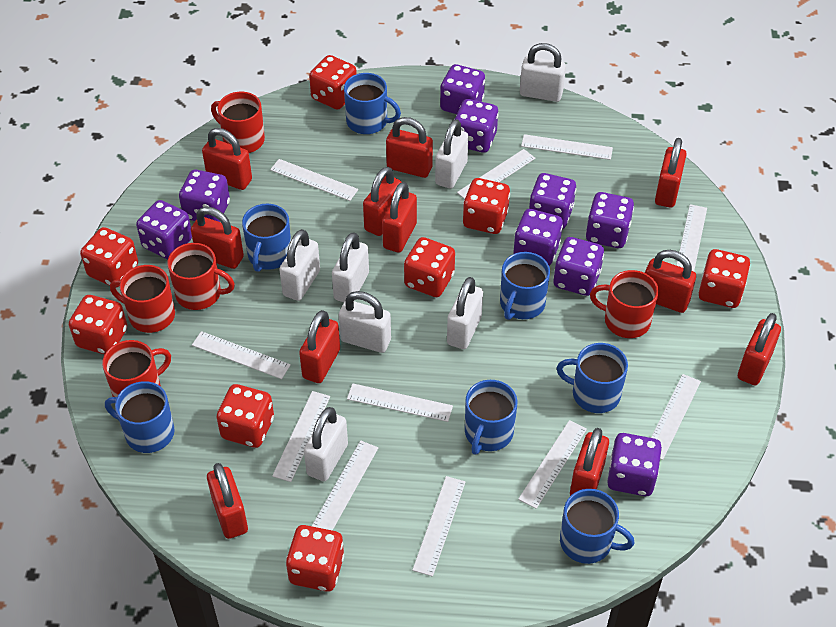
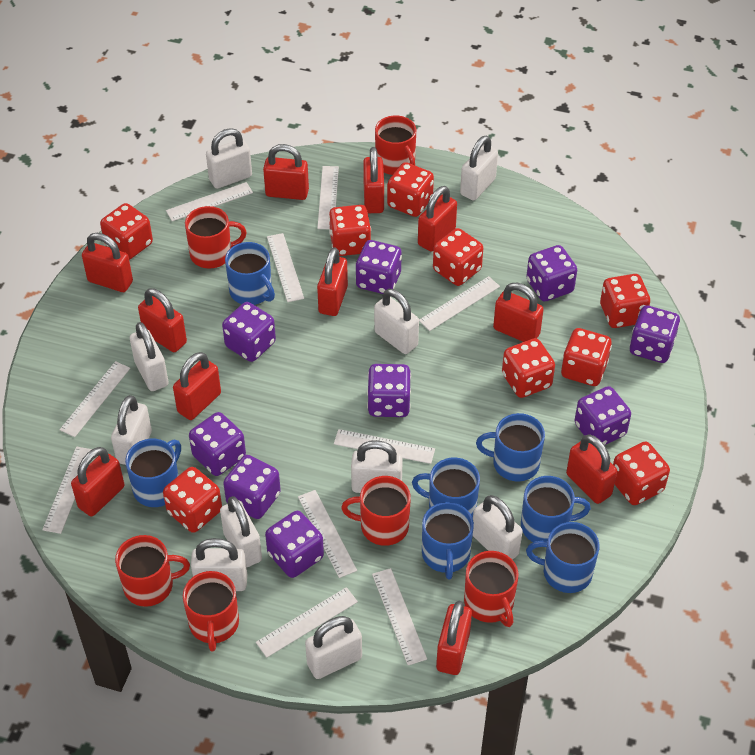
red dice: 8 -> 9
red mug: 5 -> 6
white padlock: 7 -> 10
white ruler: 11 -> 10

